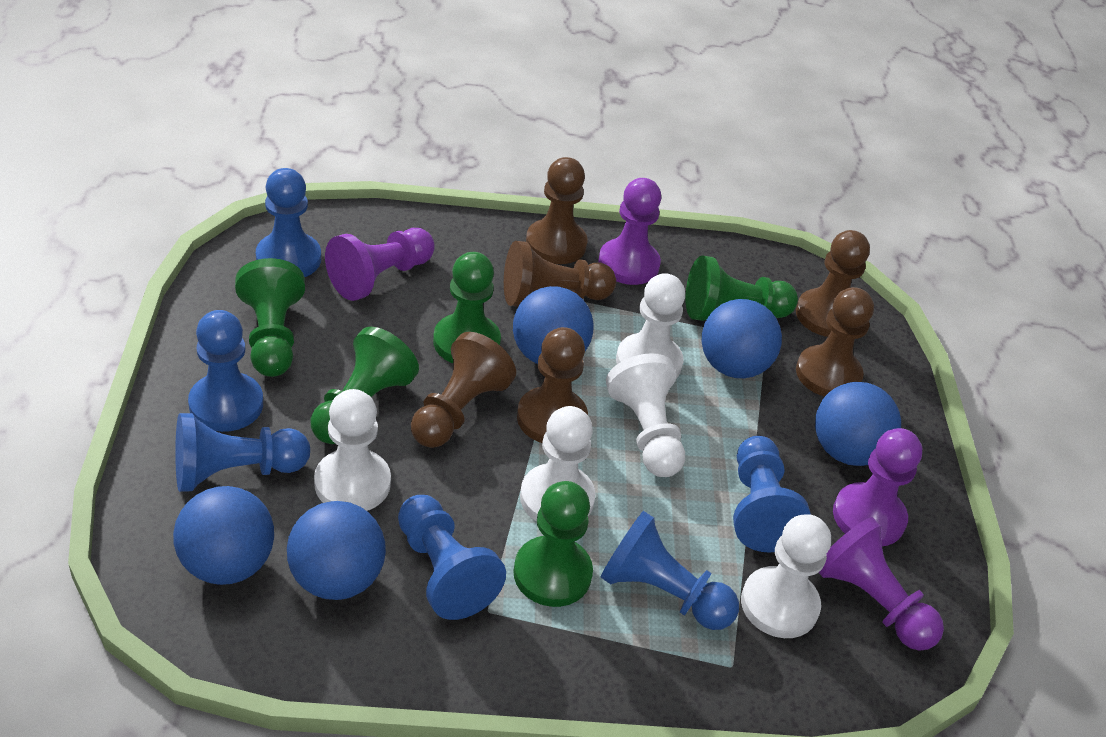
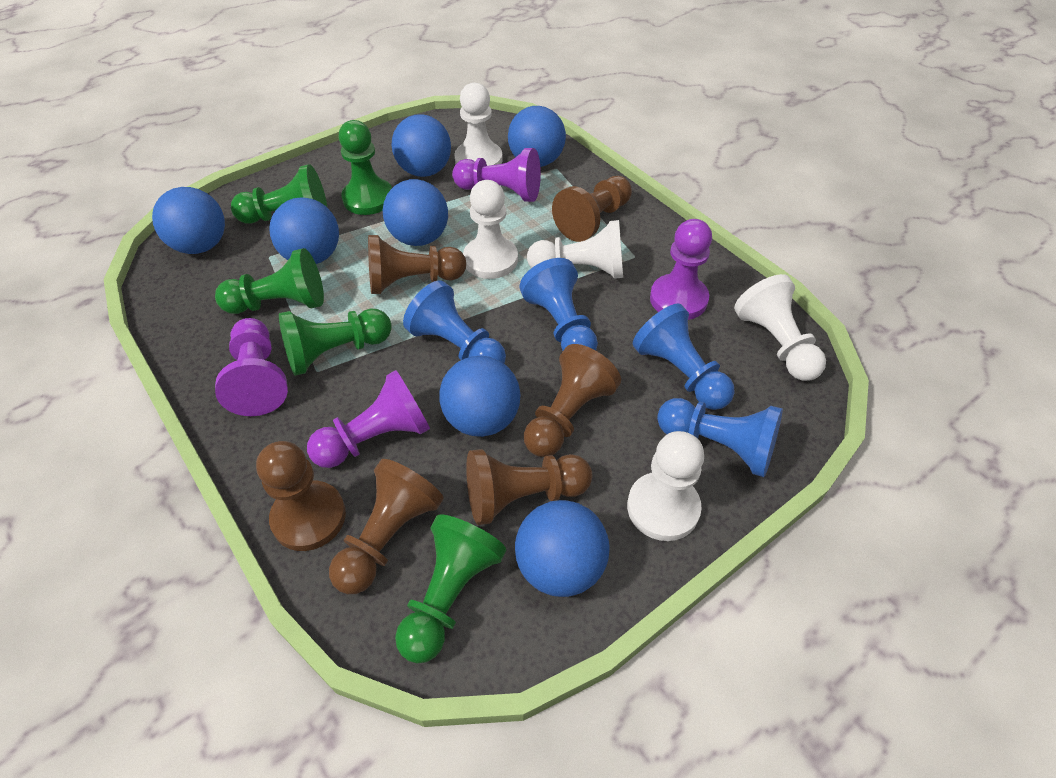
blue ball: 5 -> 7
blue pawn: 6 -> 4

